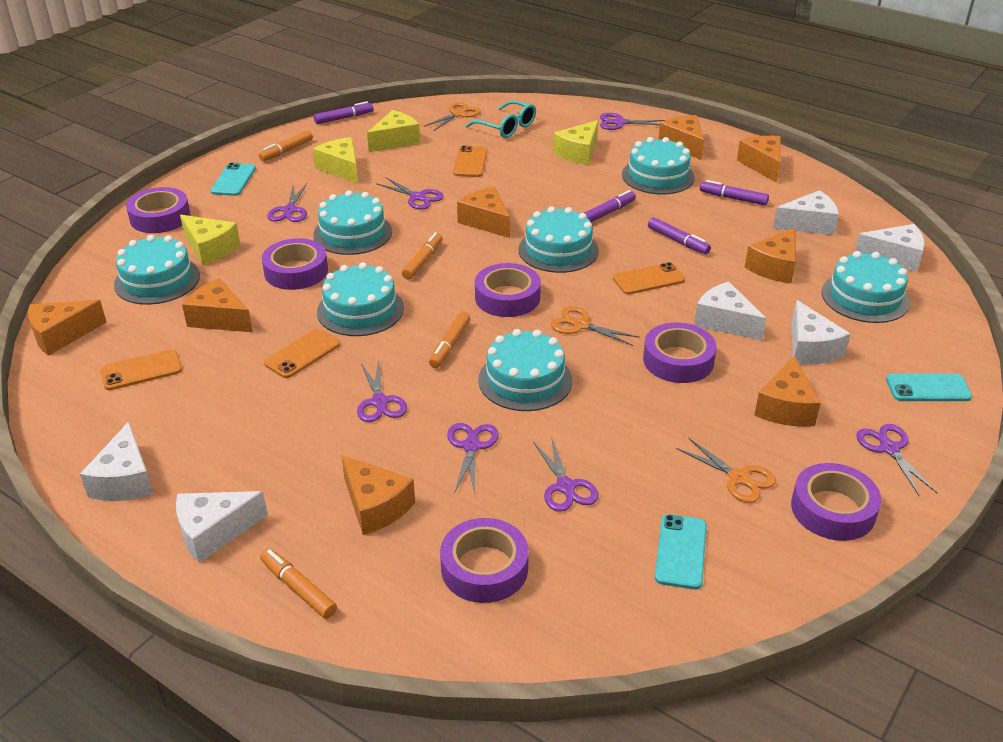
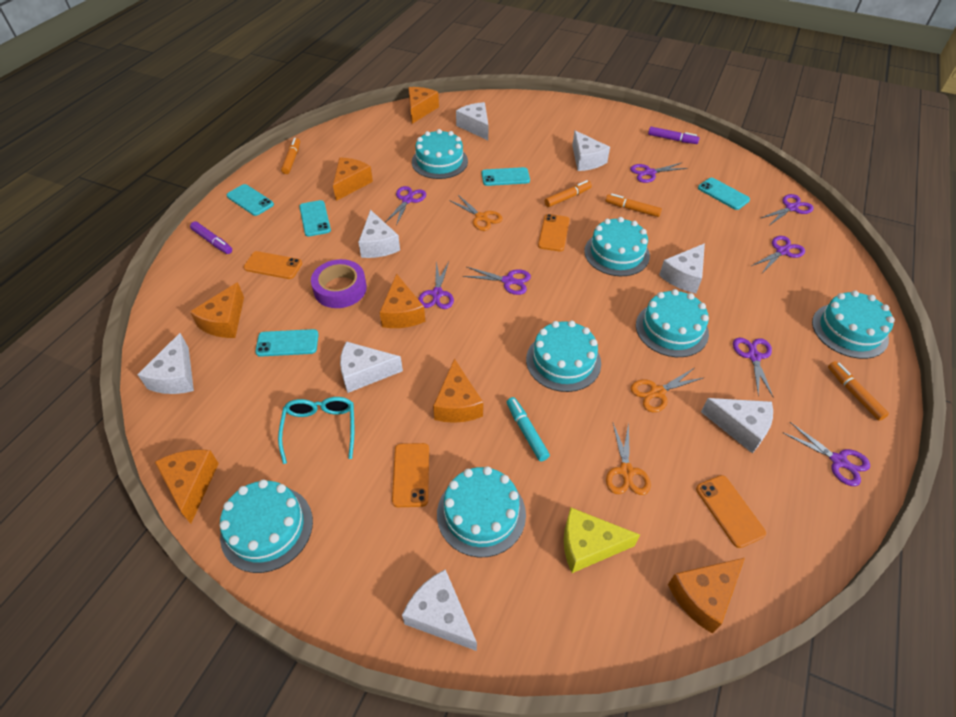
orange cheese: 8 -> 7
purple marker: 4 -> 2
purple scissors: 7 -> 8
purple tape: 6 -> 1
turquoise marker: 0 -> 1
turquoise phone: 3 -> 5
white cheese: 6 -> 8
yellow cheese: 4 -> 1

